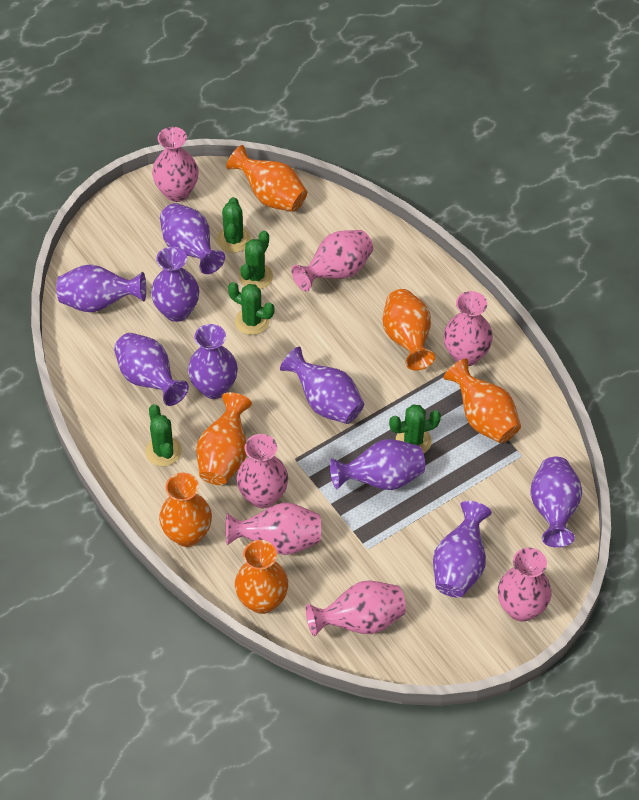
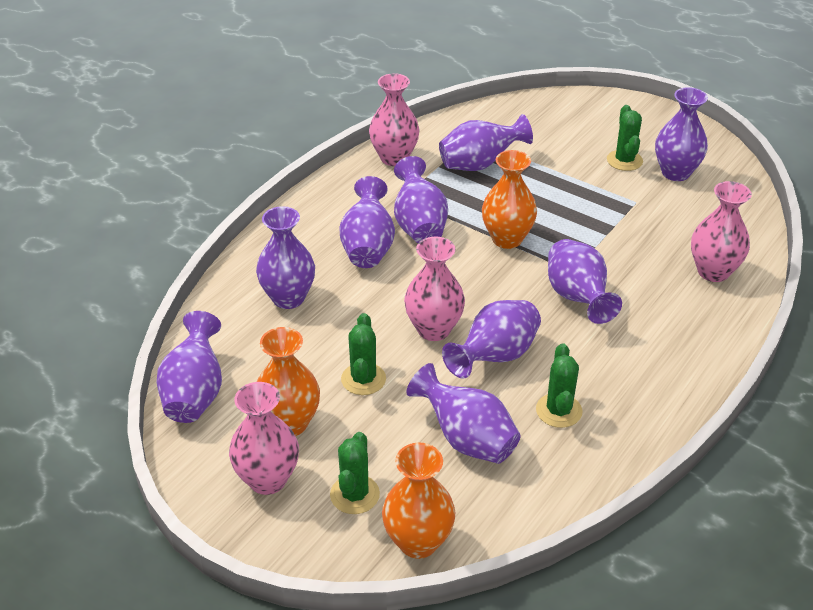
green cactus: 5 -> 4
orange vase: 6 -> 3
pink vase: 7 -> 4

